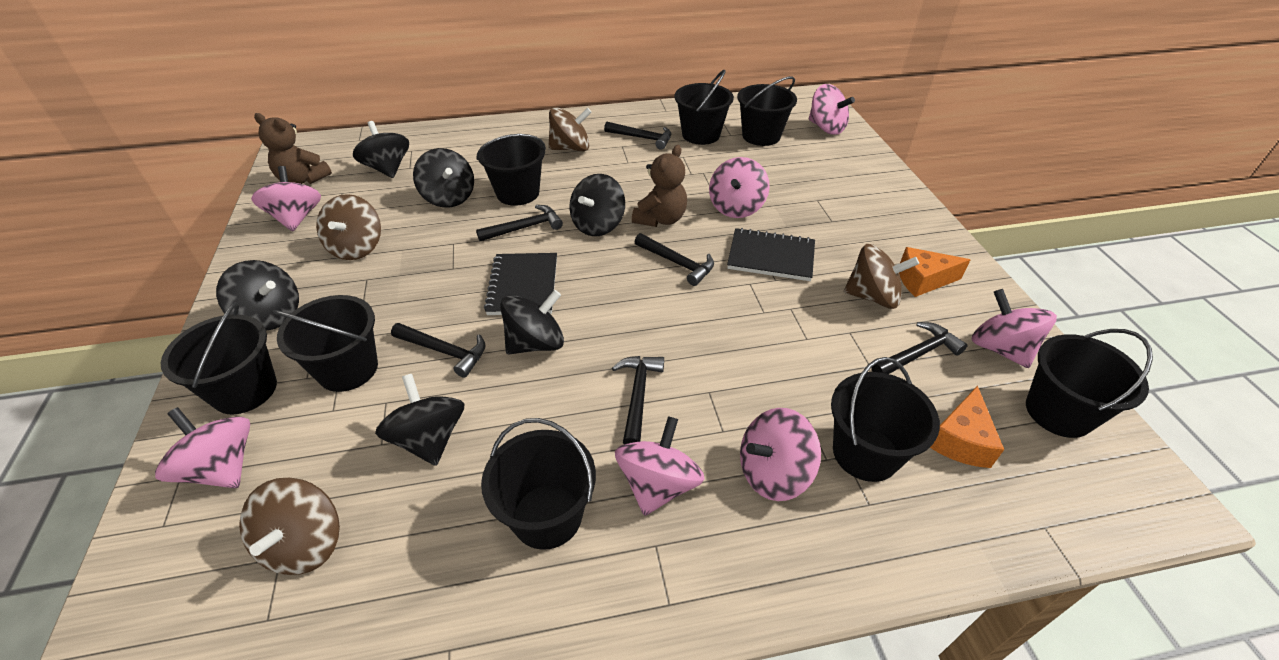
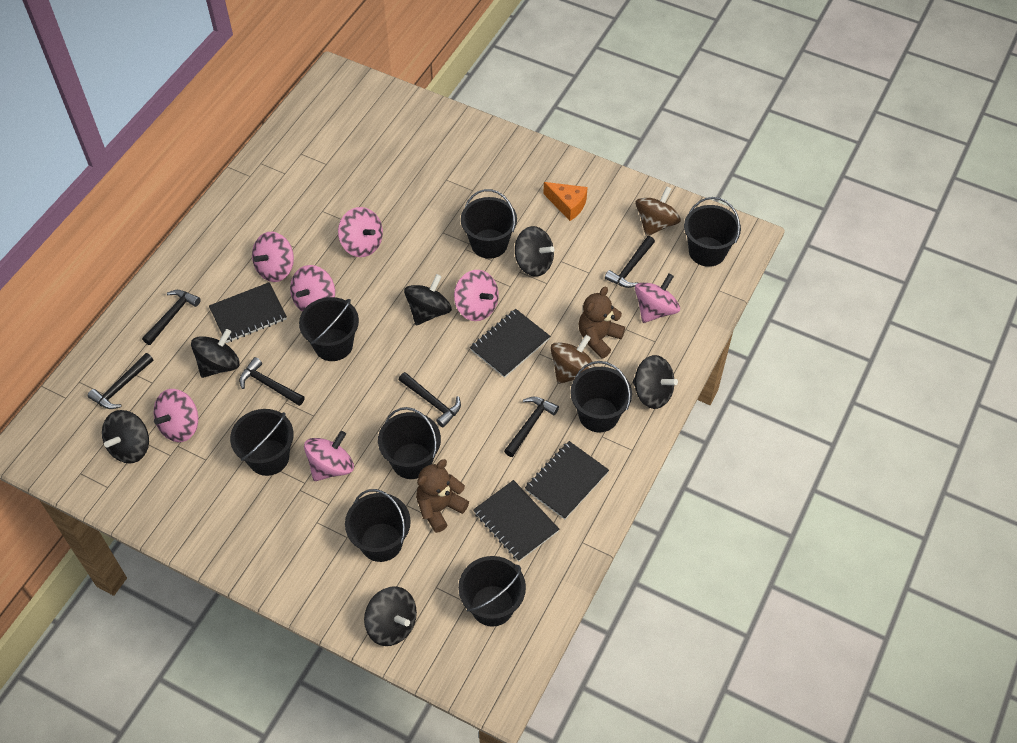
black notebook: 2 -> 4
brown spinning top: 4 -> 2
orange cheese: 2 -> 1

